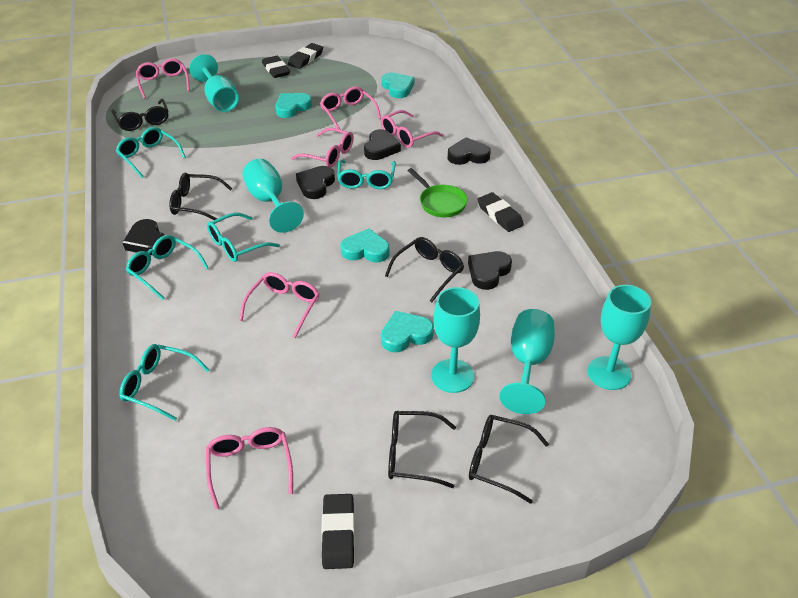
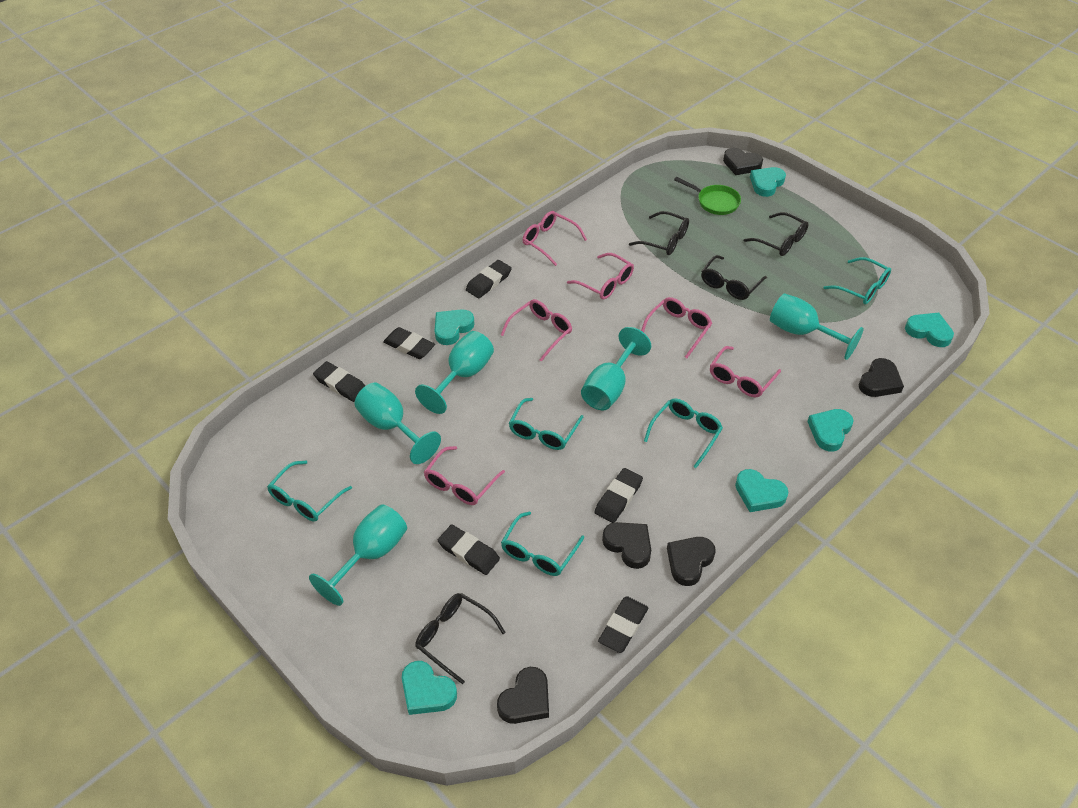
black eraser: 4 -> 6
black glasses: 5 -> 4
turquoise heart: 4 -> 6

